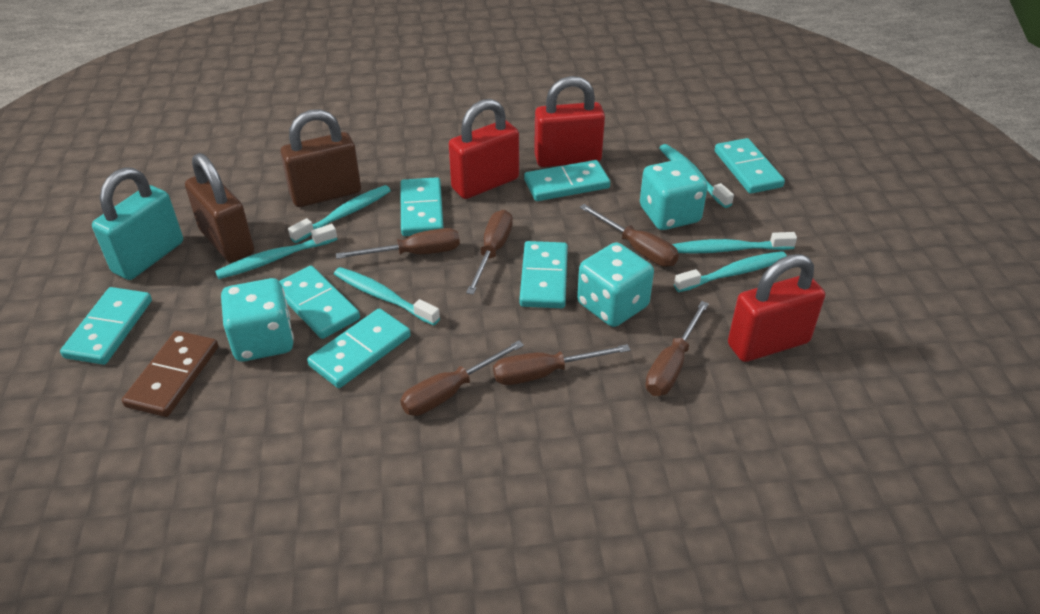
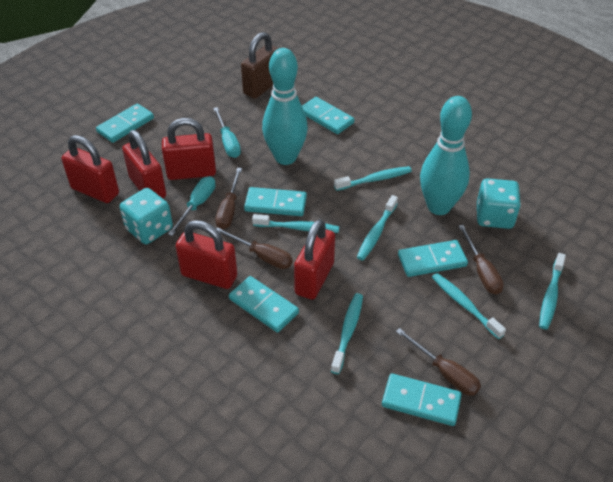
brown domino: 1 -> 0
brown padlock: 2 -> 1
brown screwdriver: 6 -> 4
red padlock: 3 -> 5
turquoise bowling pin: 0 -> 2
turquoise dice: 3 -> 2
turquoise domino: 7 -> 6
turquoise padlock: 1 -> 0
turquoise screwdriver: 0 -> 2

